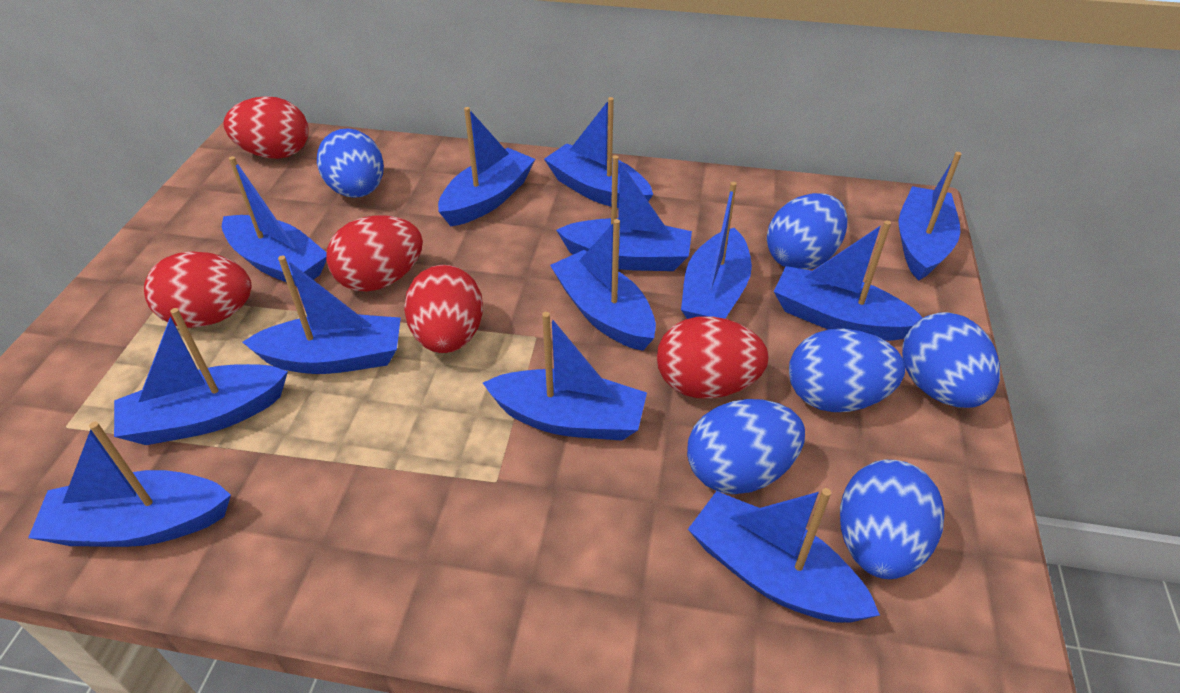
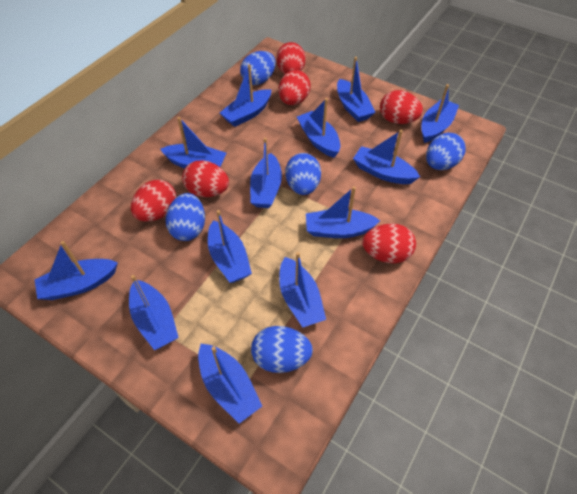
blue egg: 6 -> 5
red egg: 5 -> 6

